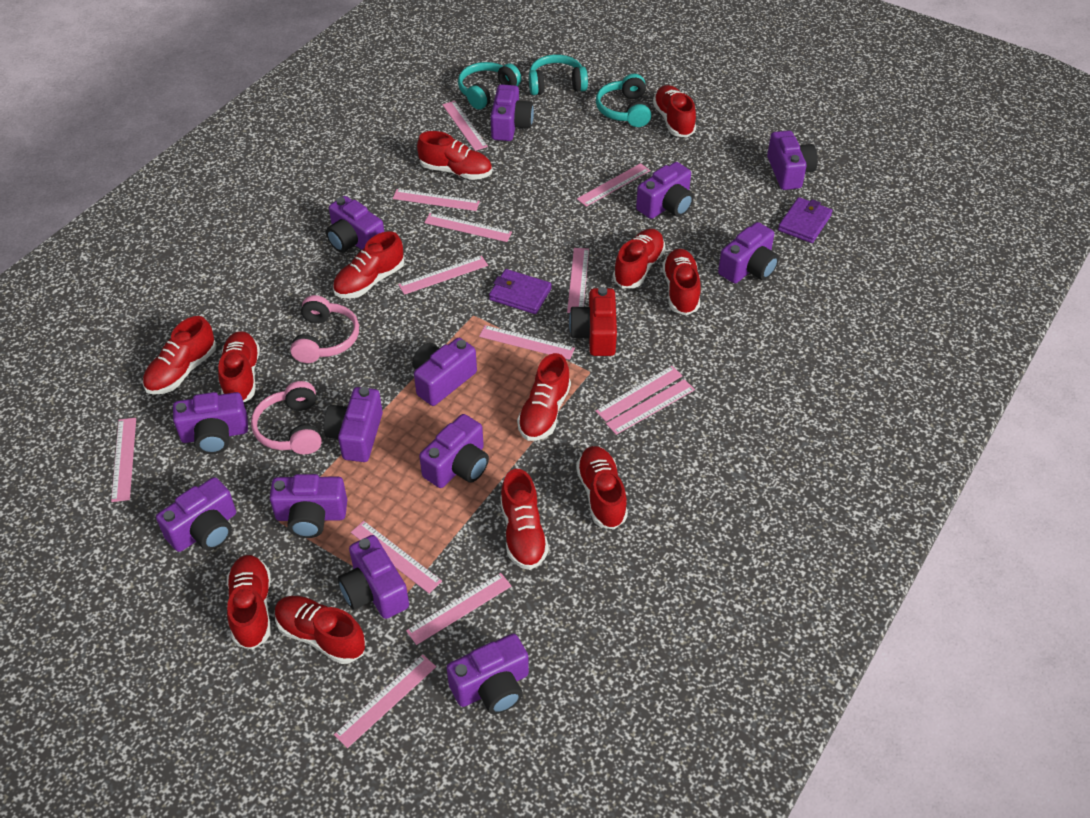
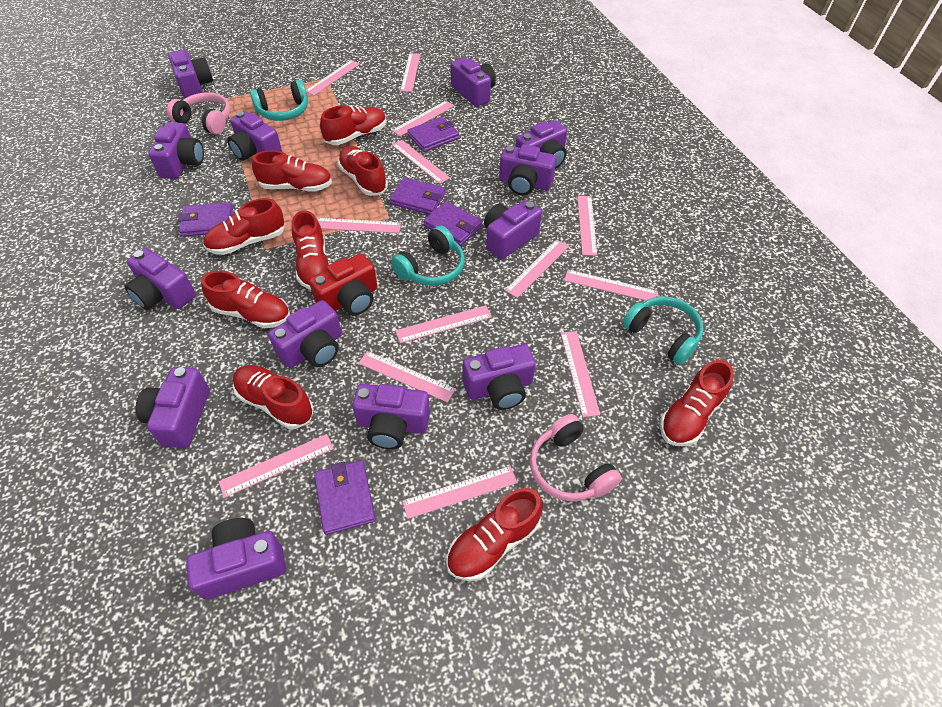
purple wallet: 2 -> 5
red shoe: 12 -> 9

